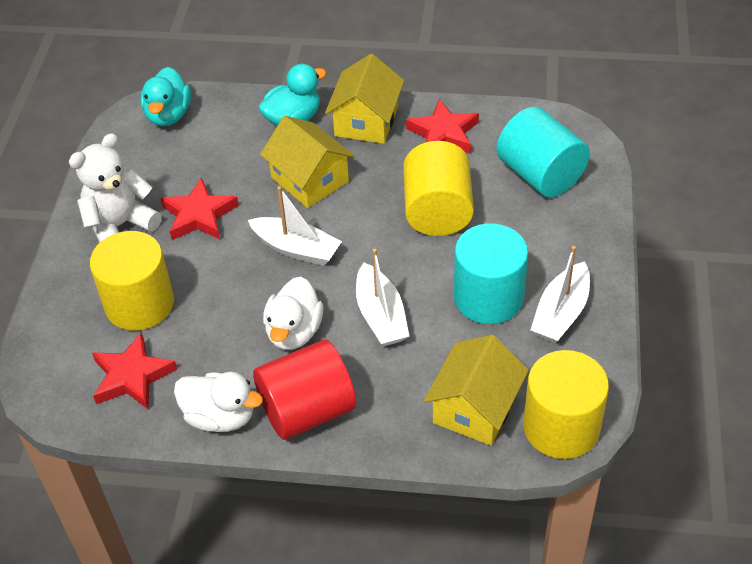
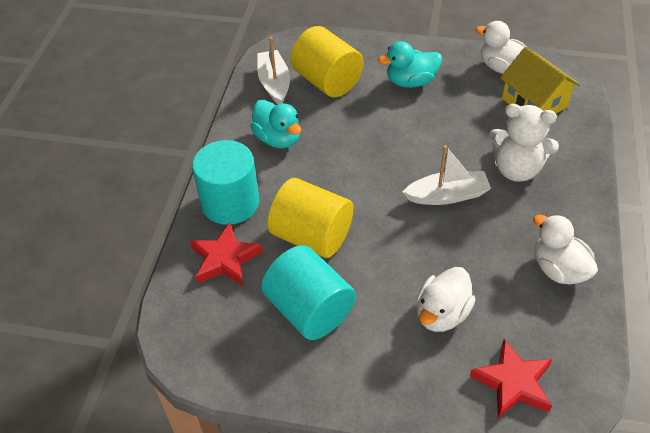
red cylinder: 1 -> 0
red star: 3 -> 2
white boat: 3 -> 2
white duck: 2 -> 3
yellow cylinder: 3 -> 2
yellow house: 3 -> 1

